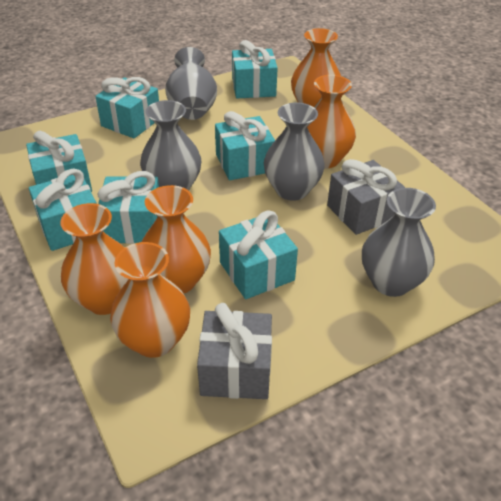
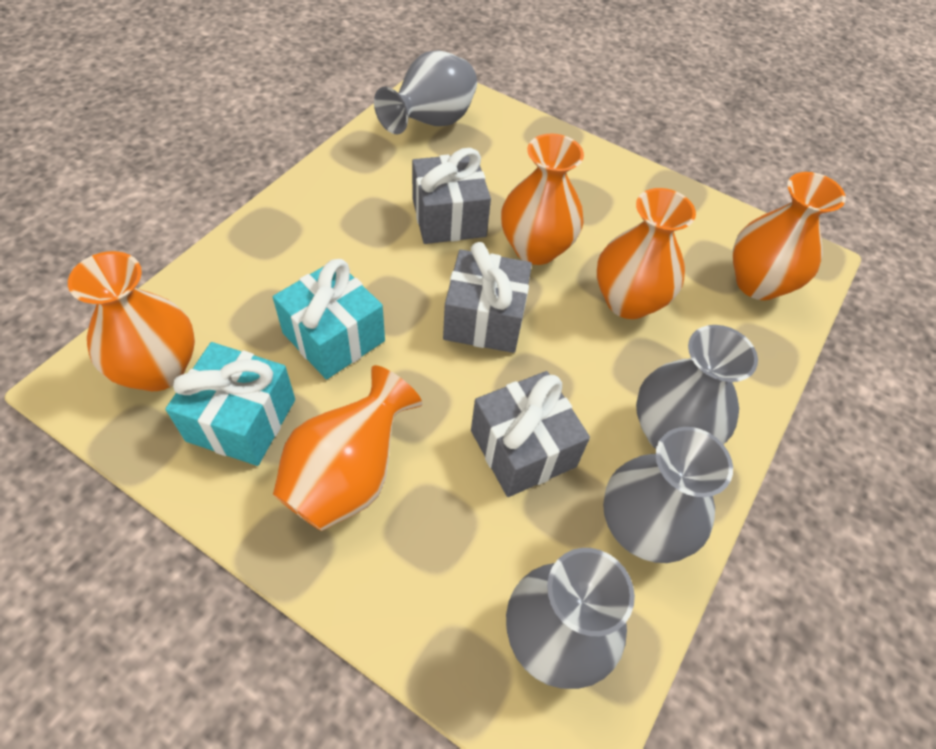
grey gift: 2 -> 3
turquoise gift: 7 -> 2

